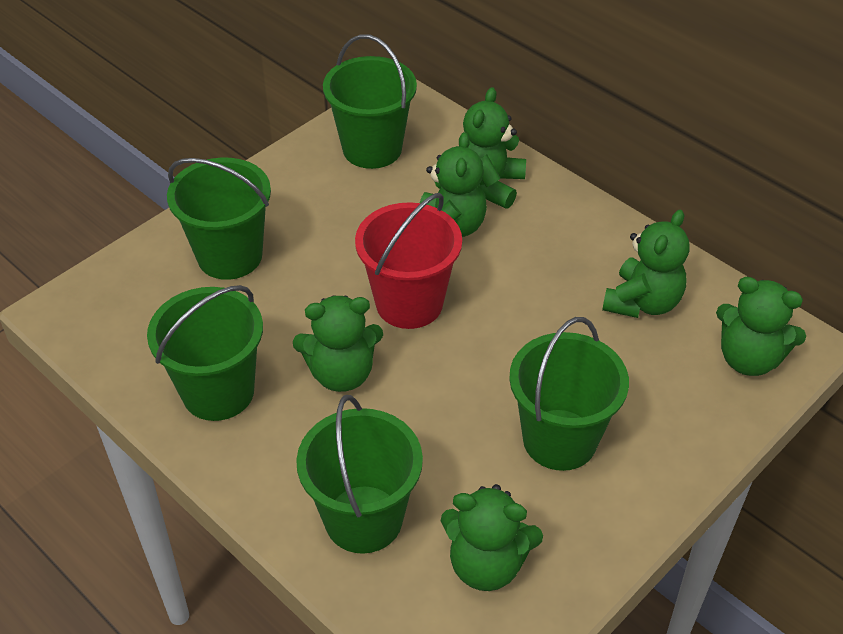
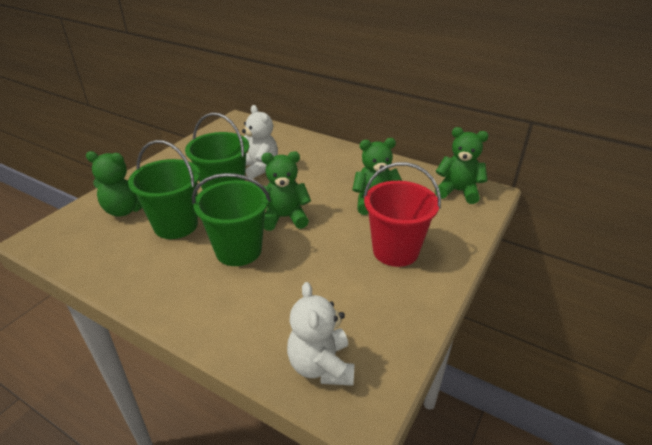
green bucket: 5 -> 3
green teddy bear: 6 -> 4
white teddy bear: 0 -> 2

